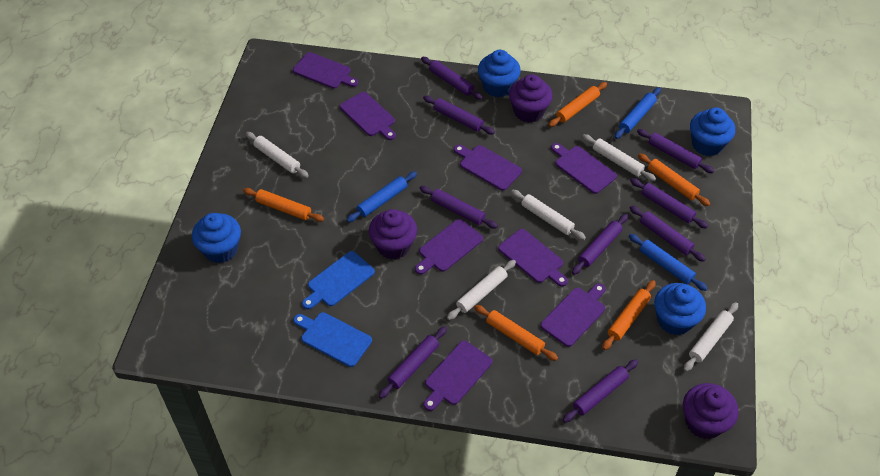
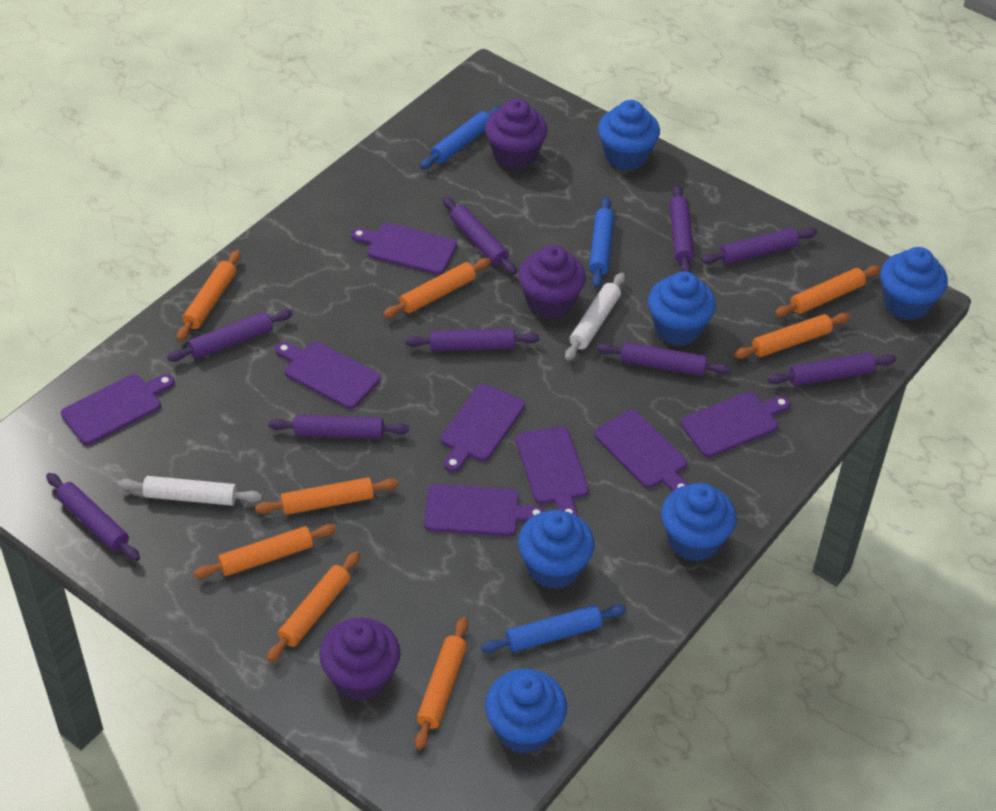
blue cupcake: 4 -> 6
blue cutting board: 2 -> 0
orange rolling pin: 5 -> 8
white rolling pin: 5 -> 2

